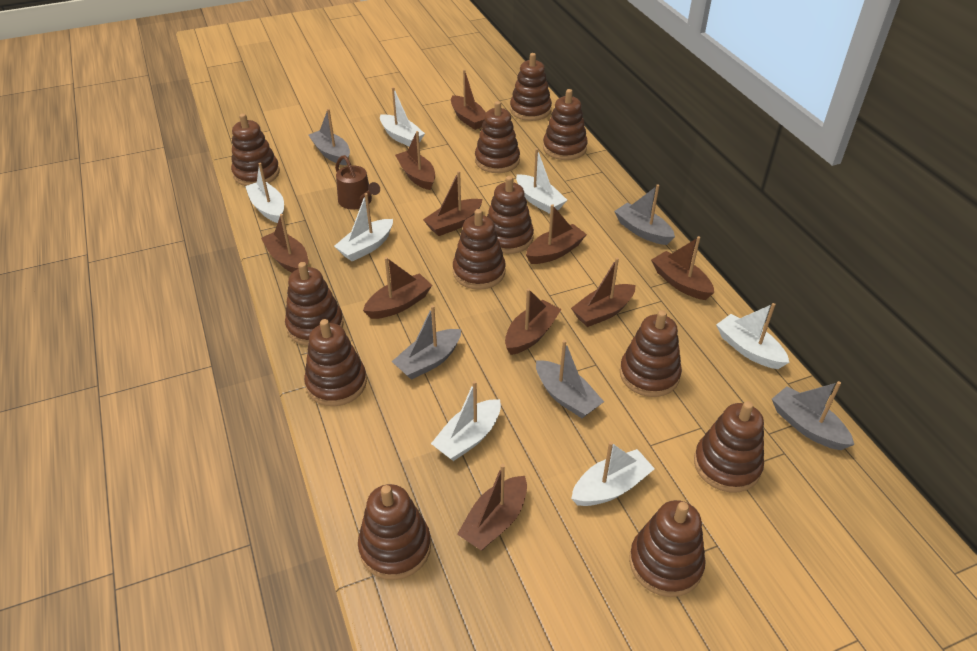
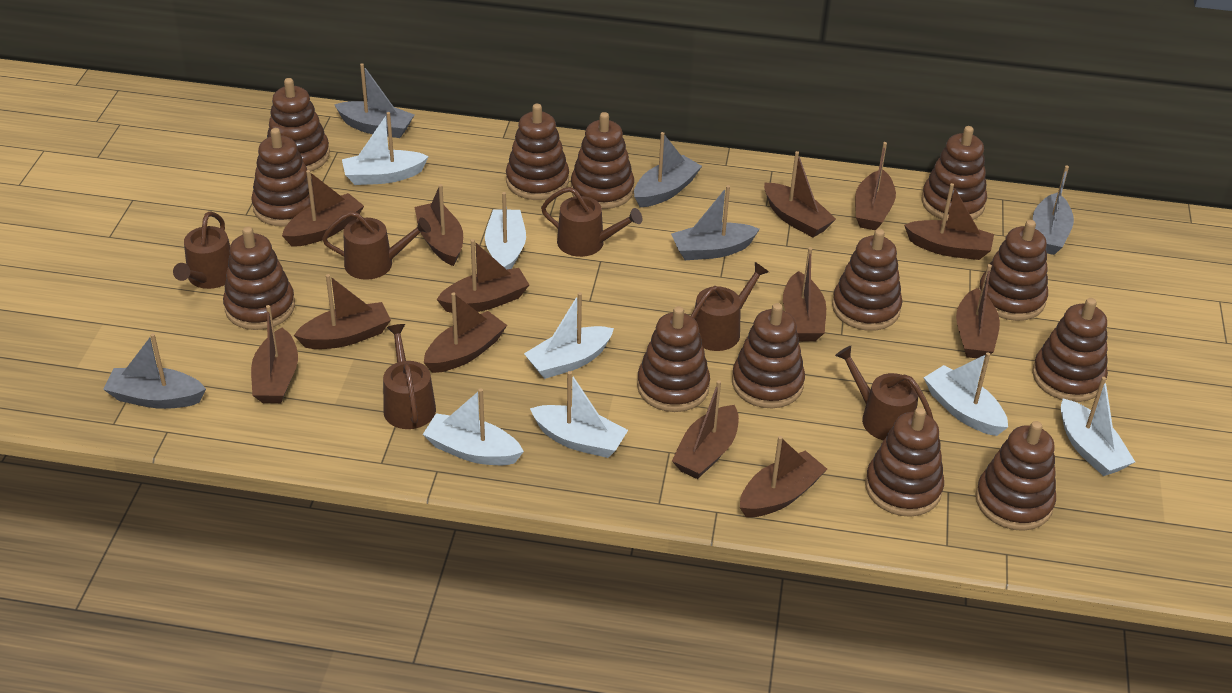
brown boat: 10 -> 13
brown stacking toy: 12 -> 13
brown watering can: 1 -> 6

